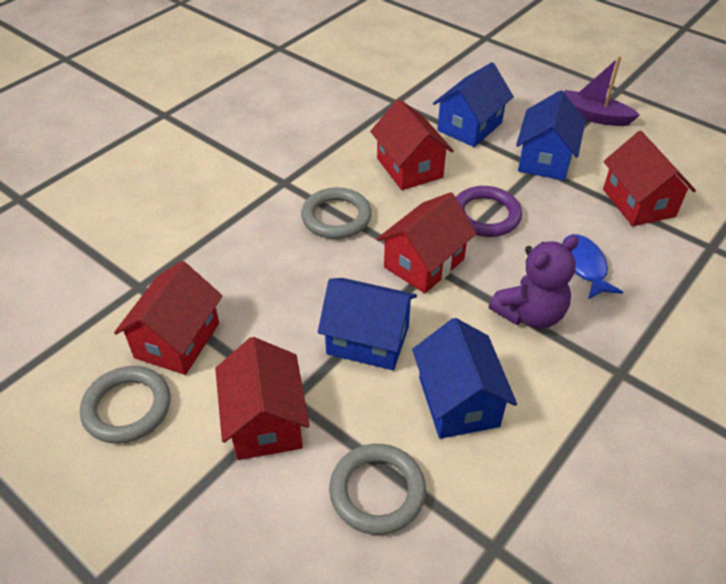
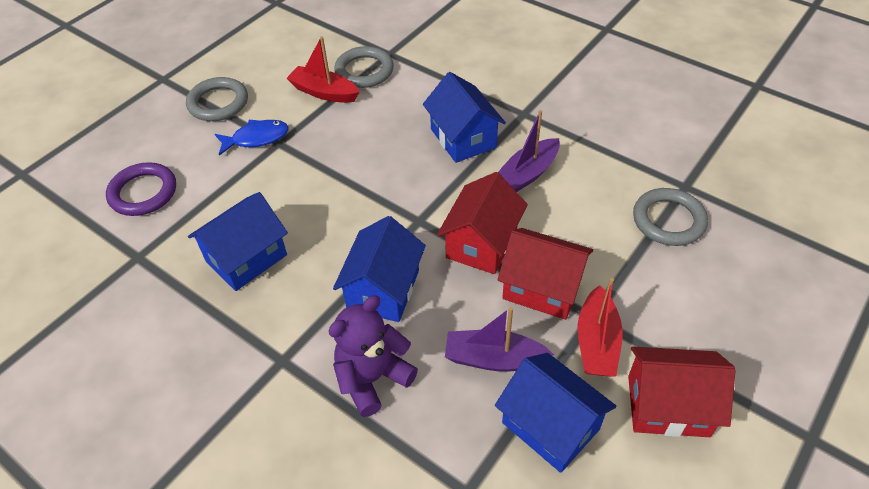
purple boat: 1 -> 2
red boat: 0 -> 2
red house: 5 -> 3

